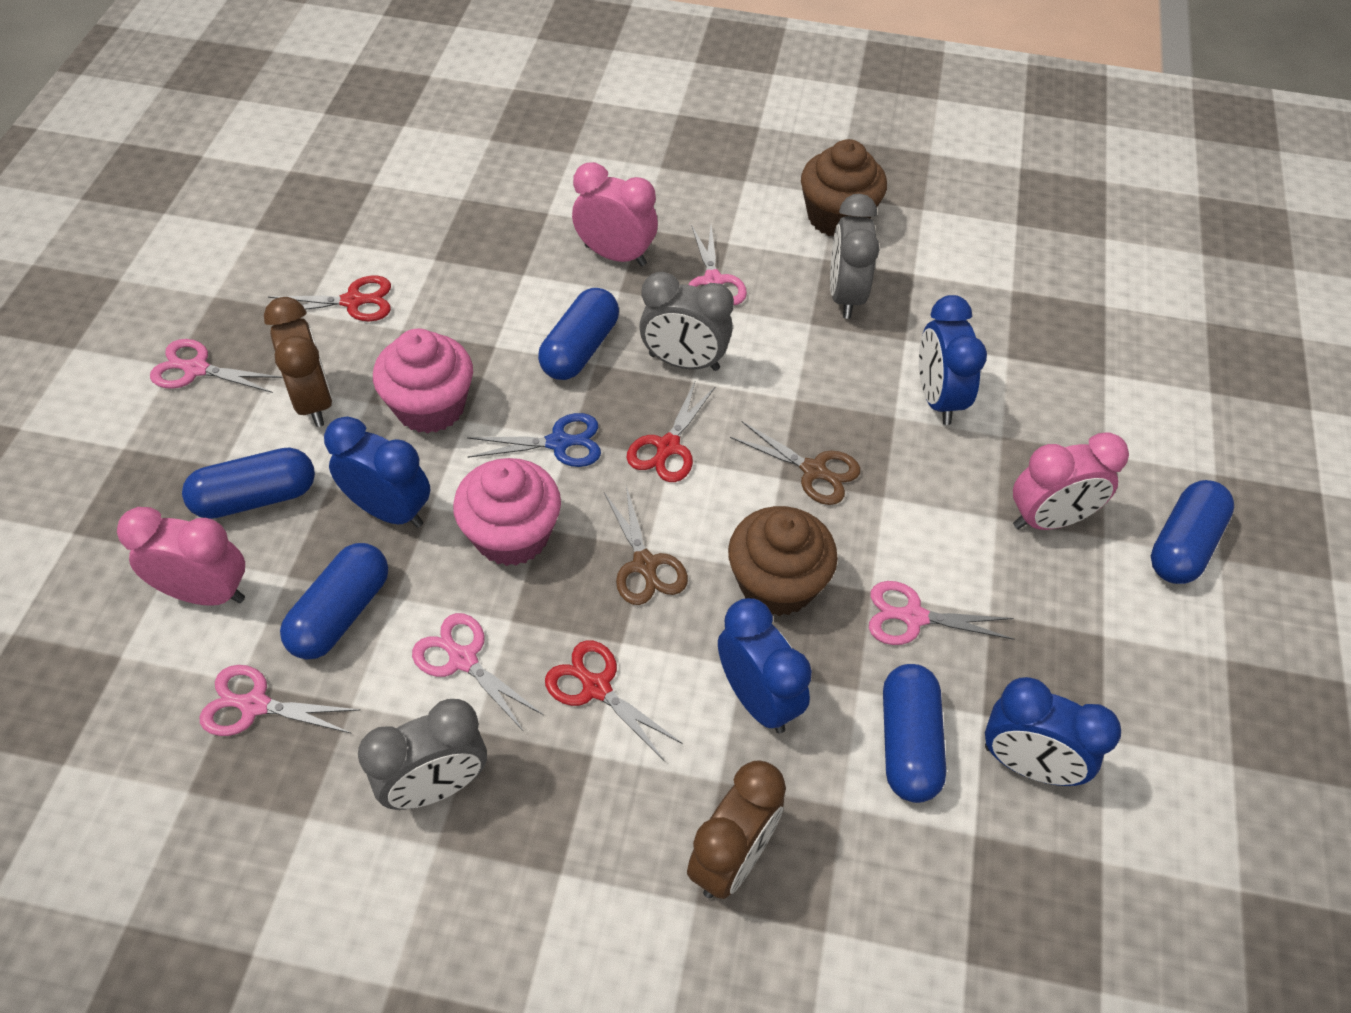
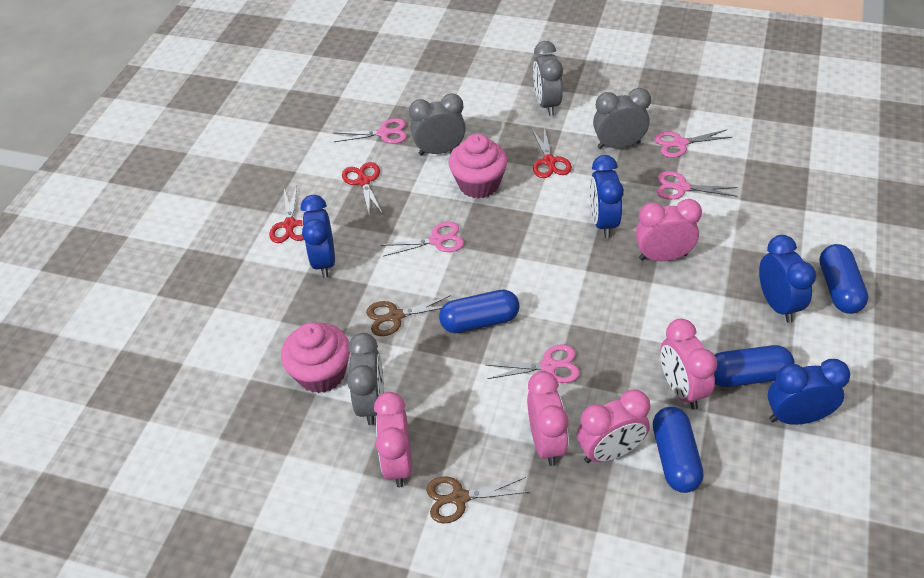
blue capsule: 5 -> 4
blue scissors: 1 -> 0
brown clock: 2 -> 0
brown cupcake: 2 -> 0
grey clock: 3 -> 4
pink clock: 3 -> 5

